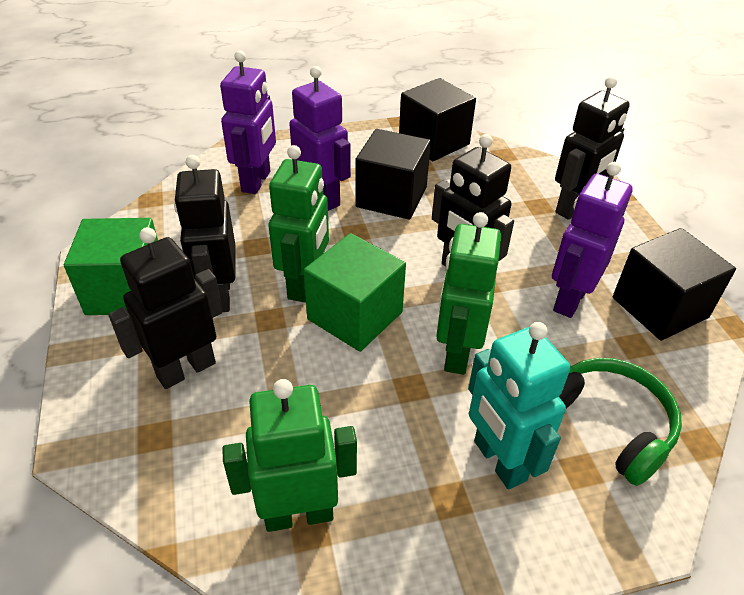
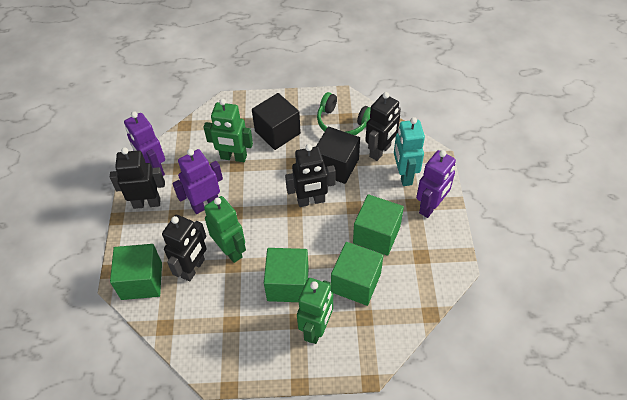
black cube: 3 -> 2
green cube: 2 -> 4

